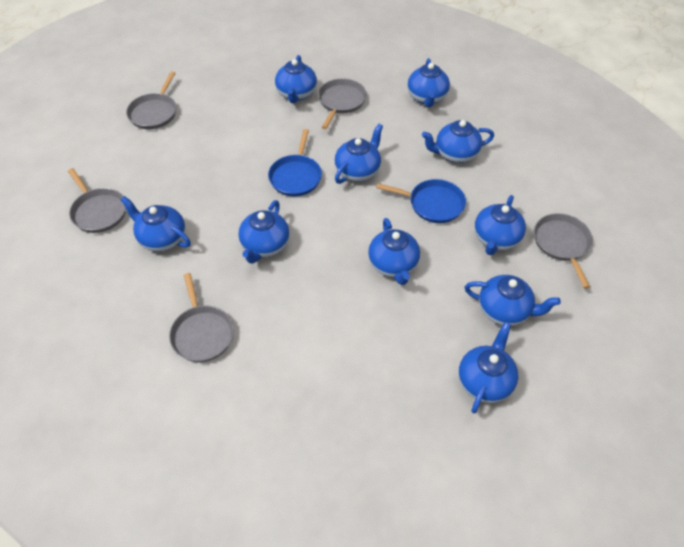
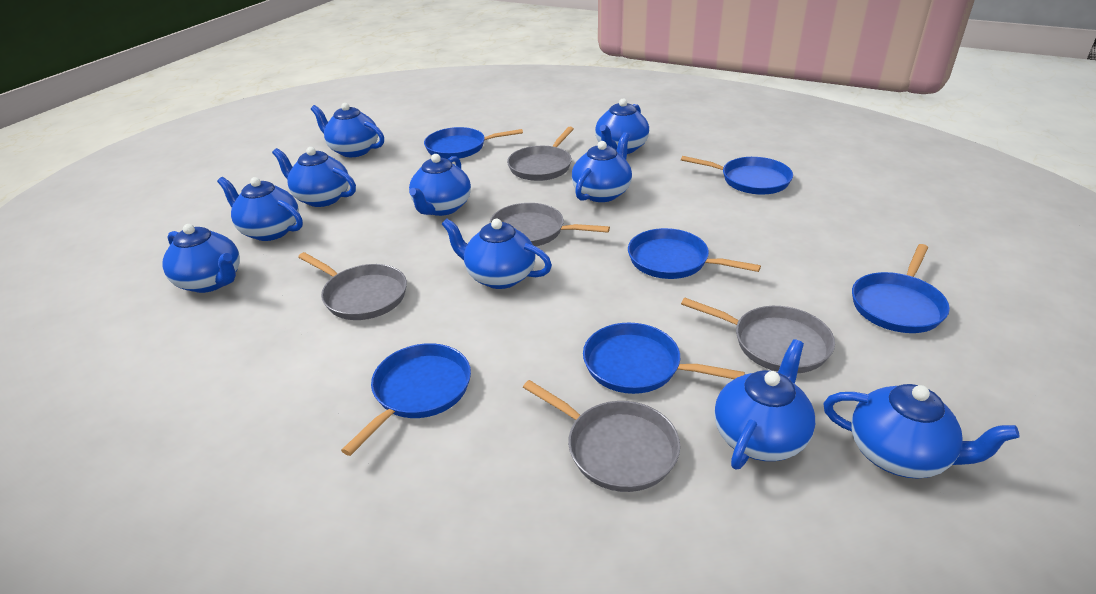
blue pan: 2 -> 6

